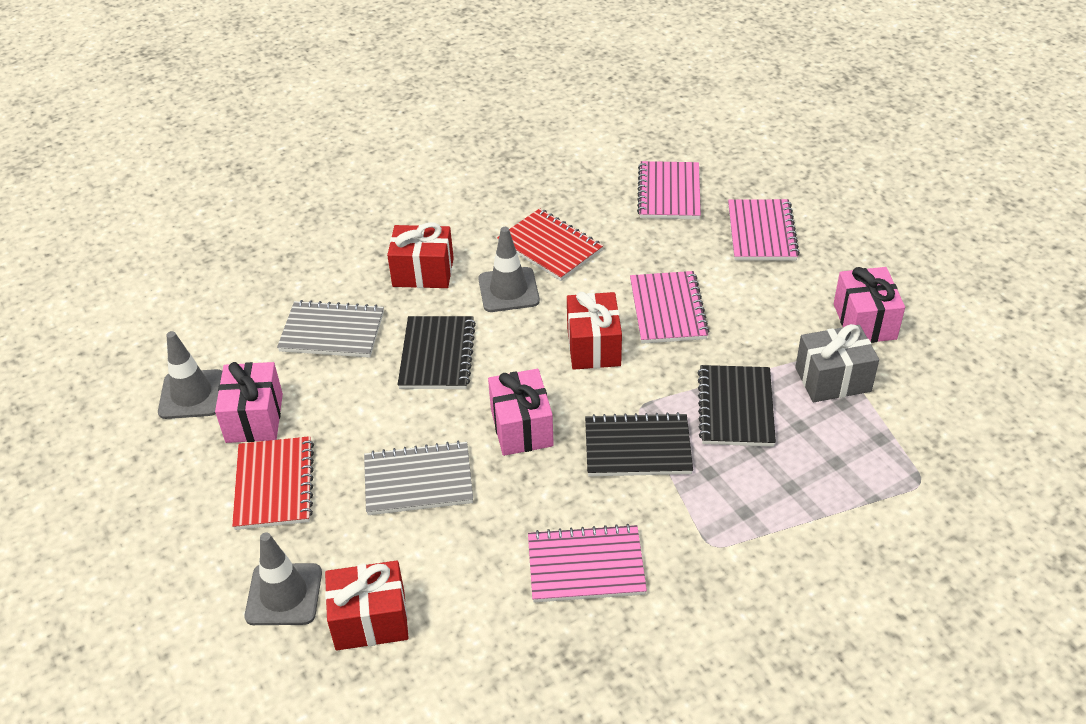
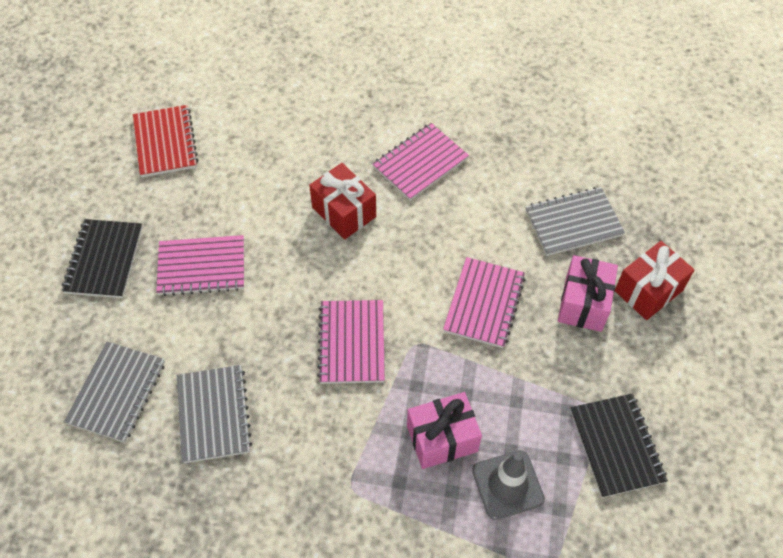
black notebook: 3 -> 2
grey gift: 1 -> 0
grey notebook: 2 -> 3
grey traffic cone: 3 -> 1
pink gift: 3 -> 2
red gift: 3 -> 2
red notebook: 2 -> 1

